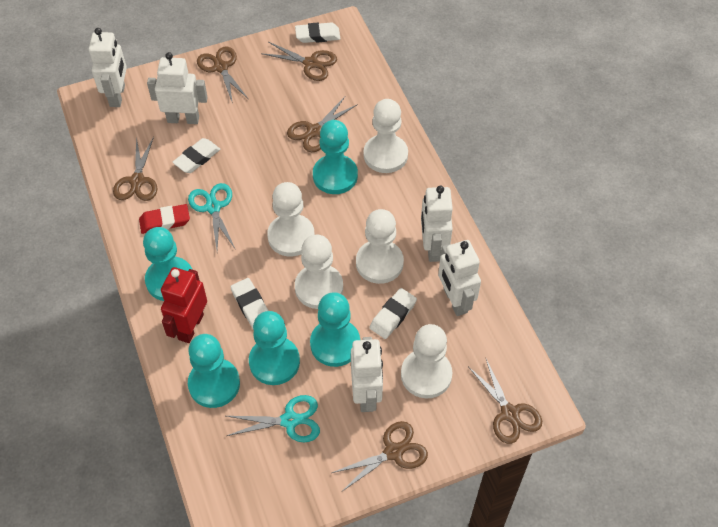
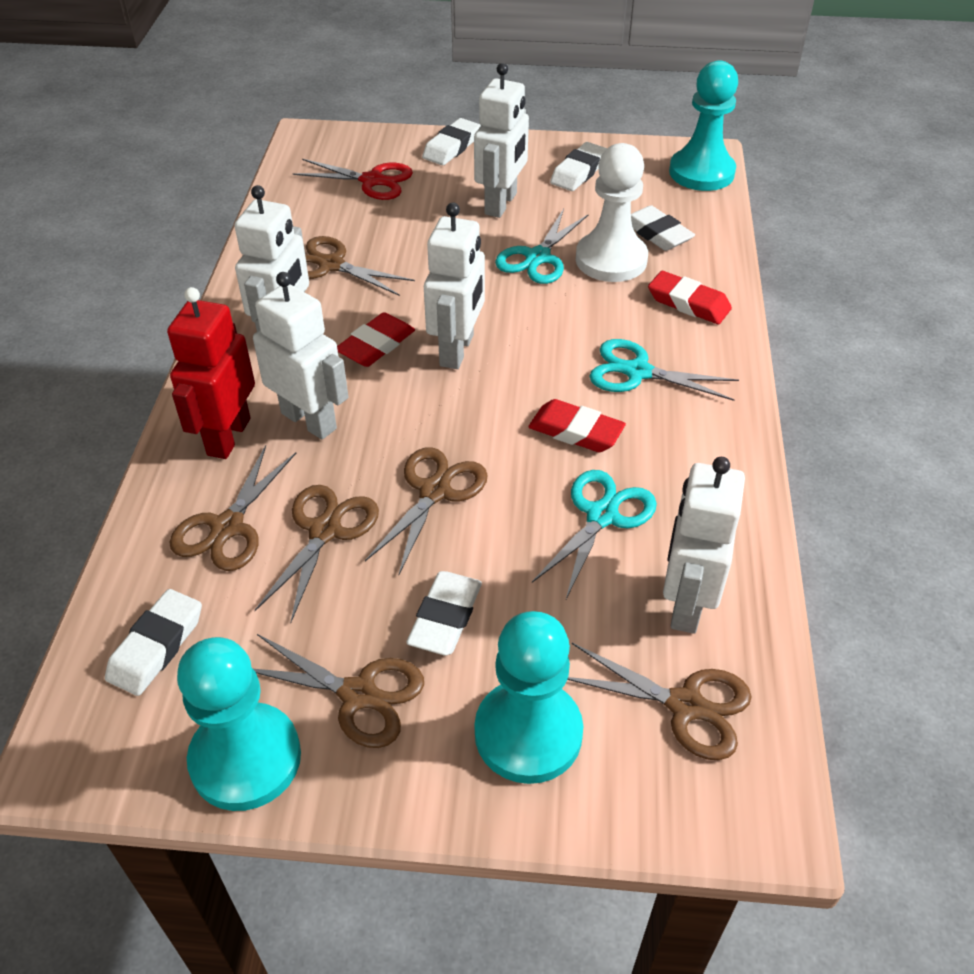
red eraser: 1 -> 3
red scissors: 0 -> 1
turquoise pawn: 5 -> 3
turquoise scissors: 2 -> 3
white eraser: 4 -> 5
white pawn: 5 -> 1

